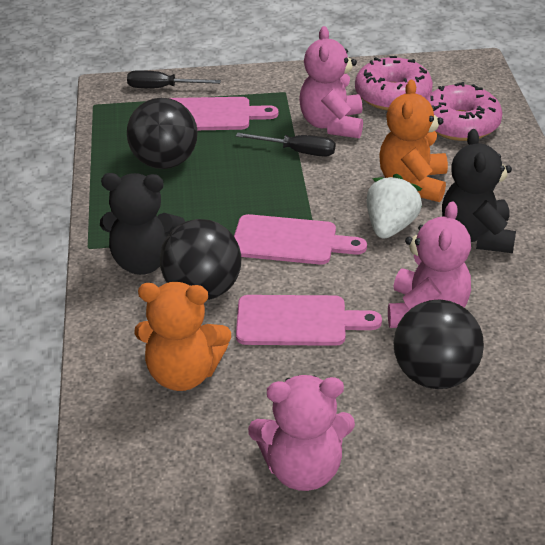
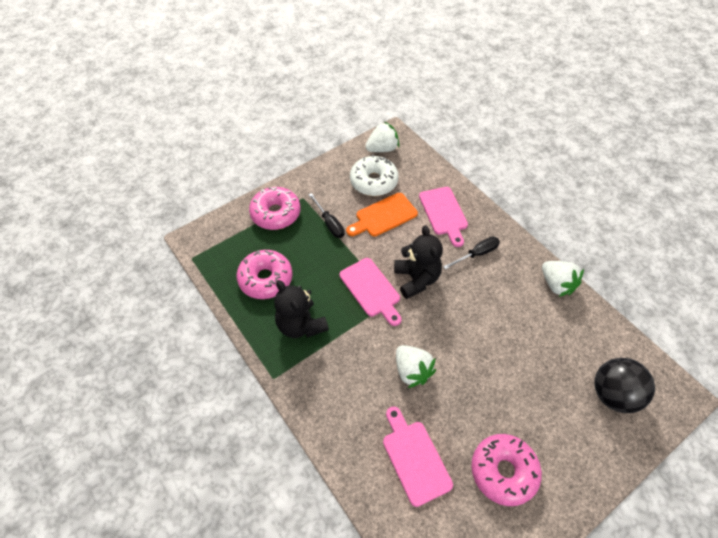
black ball: 3 -> 1
orange cutting board: 0 -> 1
orange teddy bear: 2 -> 0
pink donut: 2 -> 3
pink teddy bear: 3 -> 0
white donut: 0 -> 1
white strawberry: 1 -> 3

